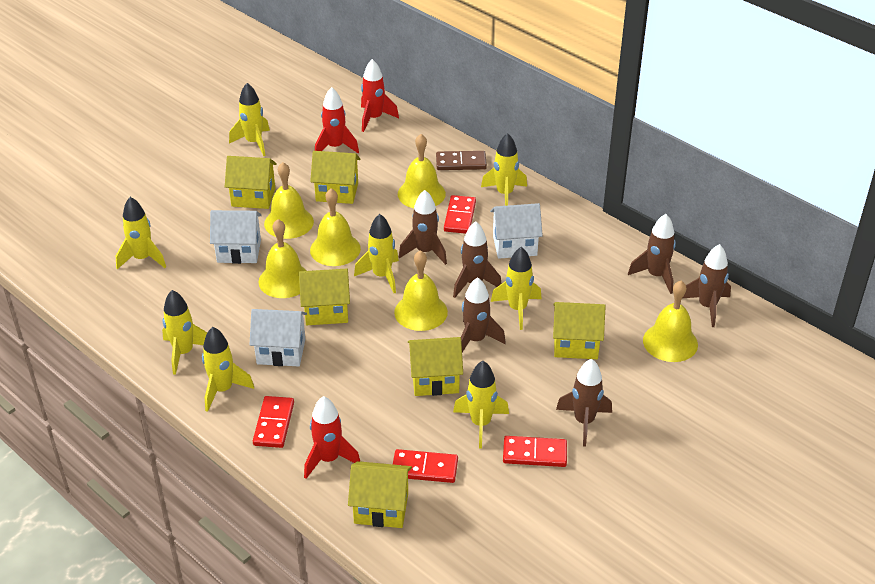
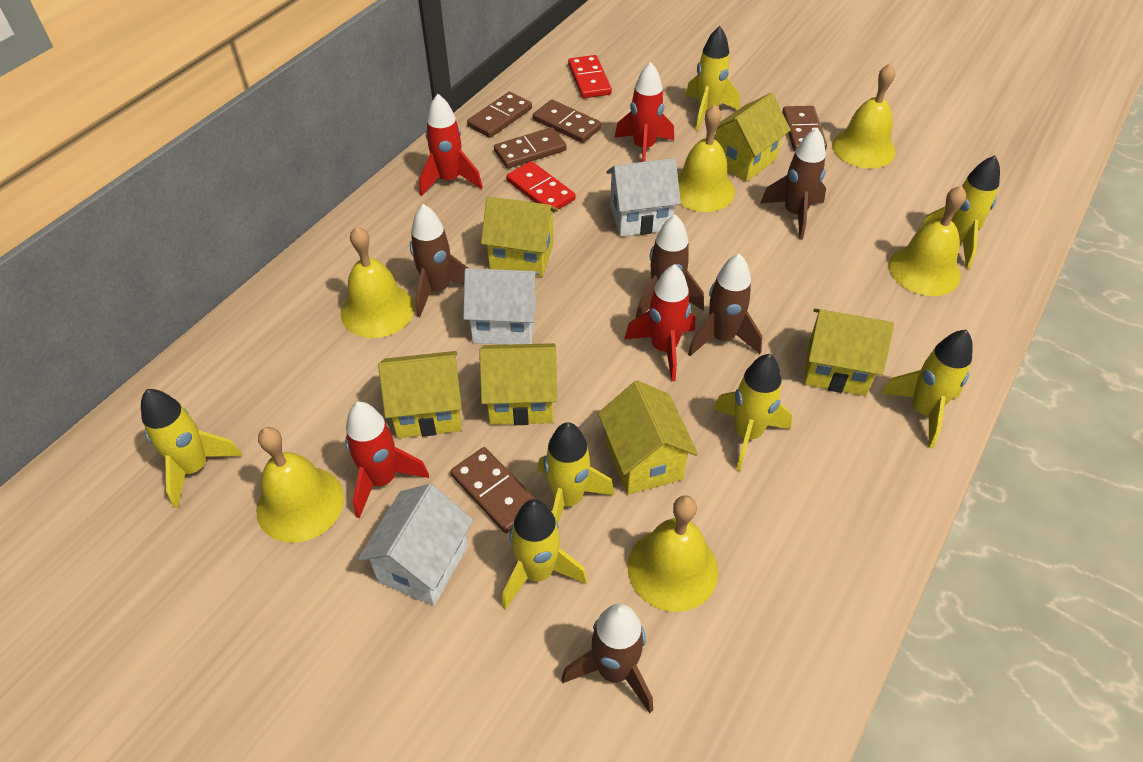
brown domino: 1 -> 5
brown rocket: 6 -> 5
red domino: 4 -> 2
red rocket: 3 -> 4
yellow rocket: 8 -> 7

